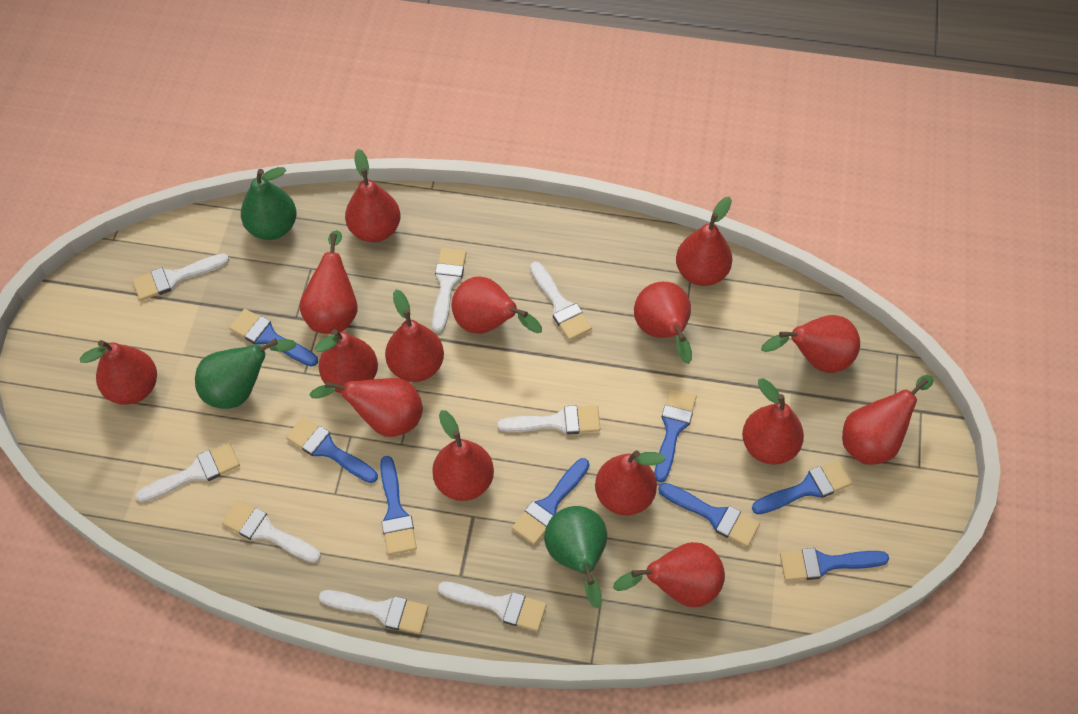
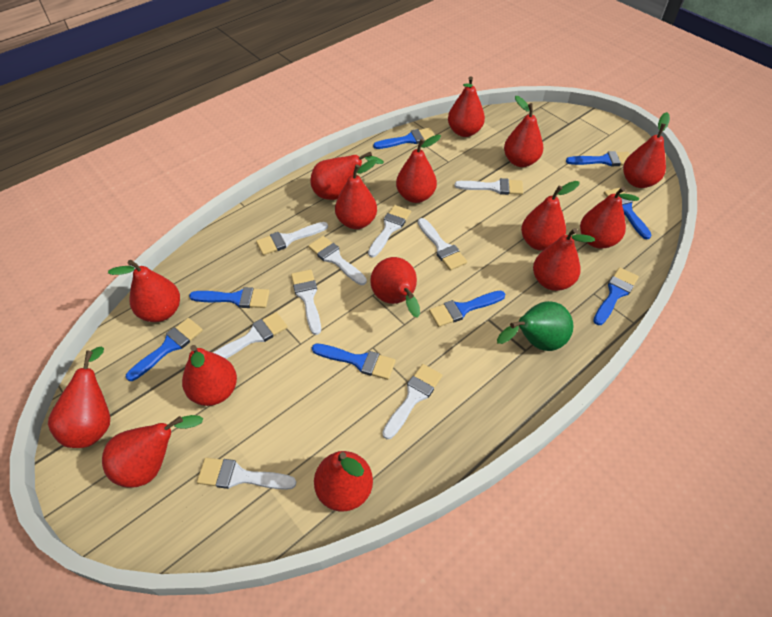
green pear: 3 -> 1
white brush: 8 -> 9

